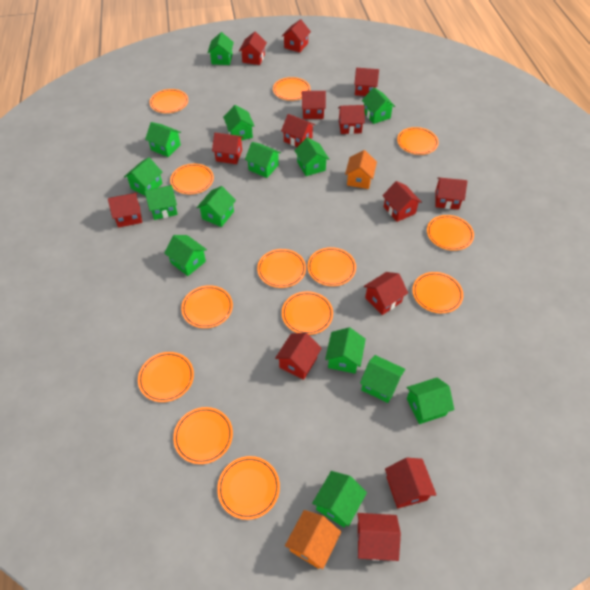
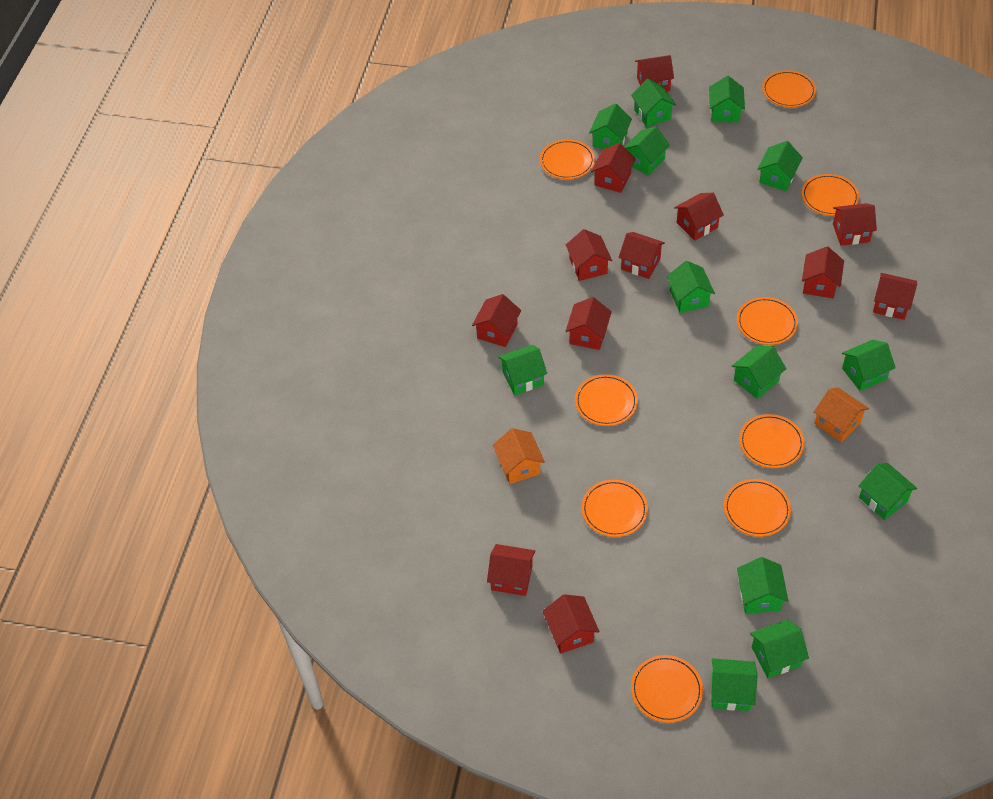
green house: 14 -> 13
orange plate: 13 -> 9
red house: 14 -> 12

